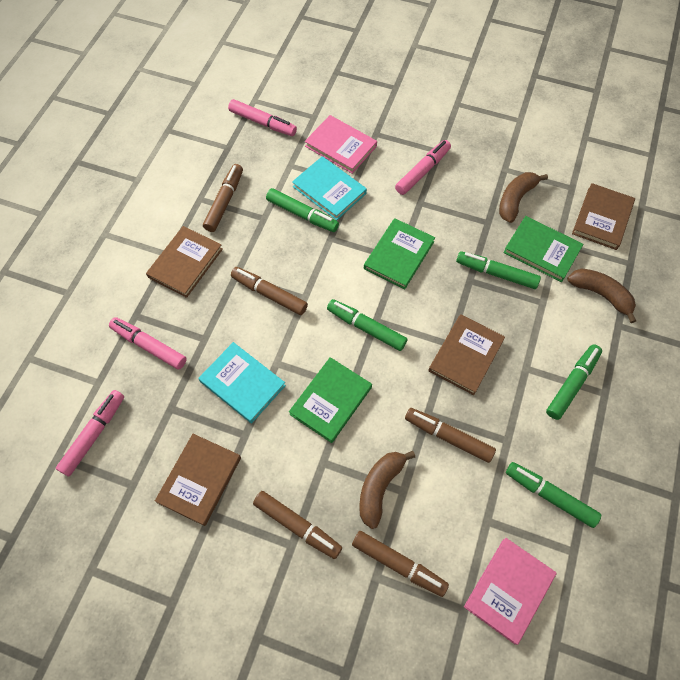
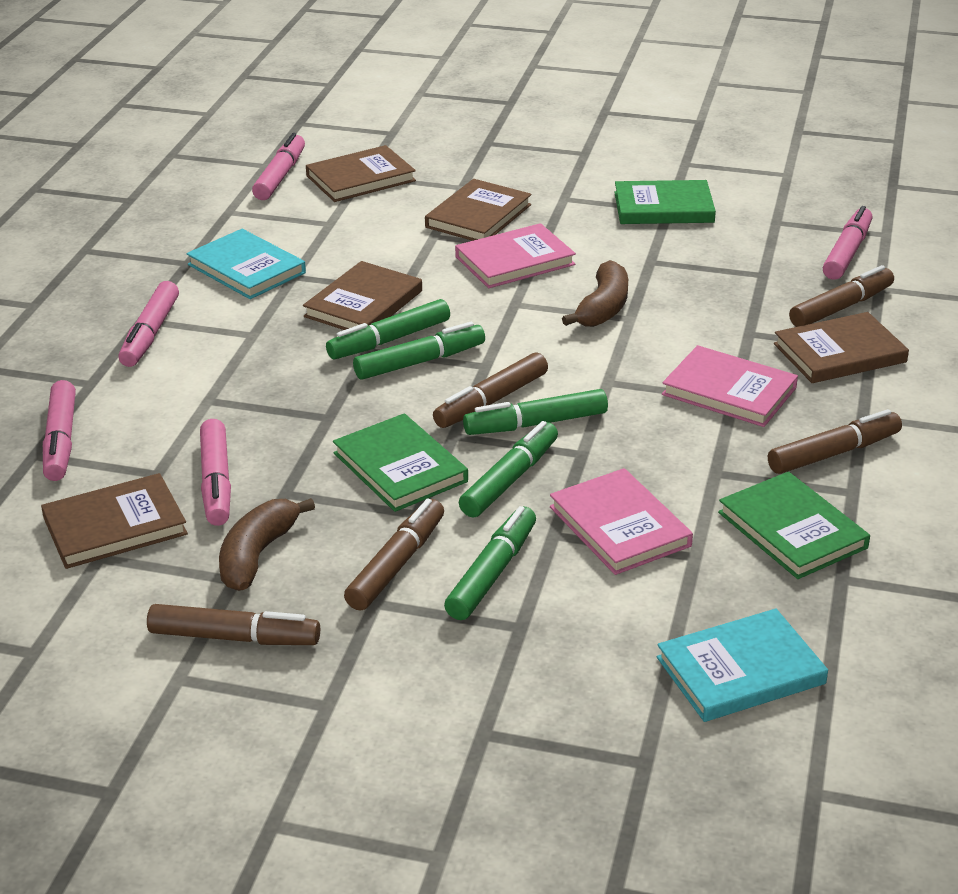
brown banana: 3 -> 2
brown book: 4 -> 5
pink book: 2 -> 3
pink marker: 4 -> 5

